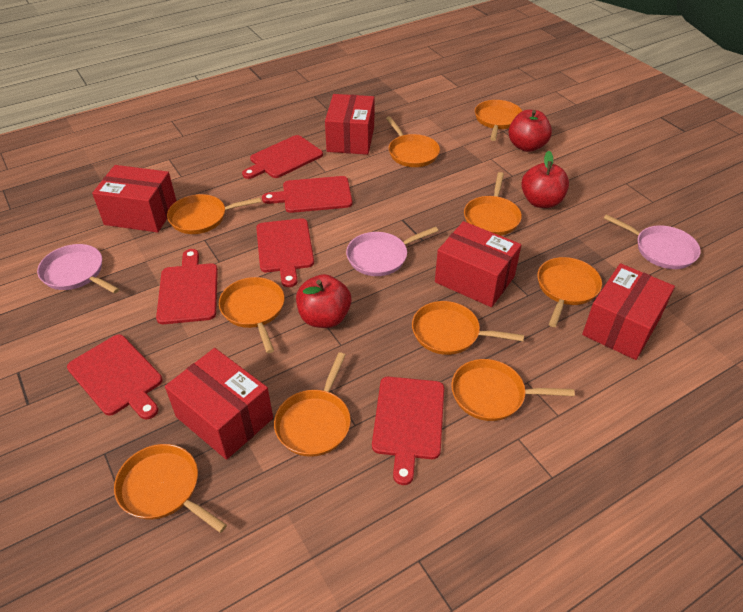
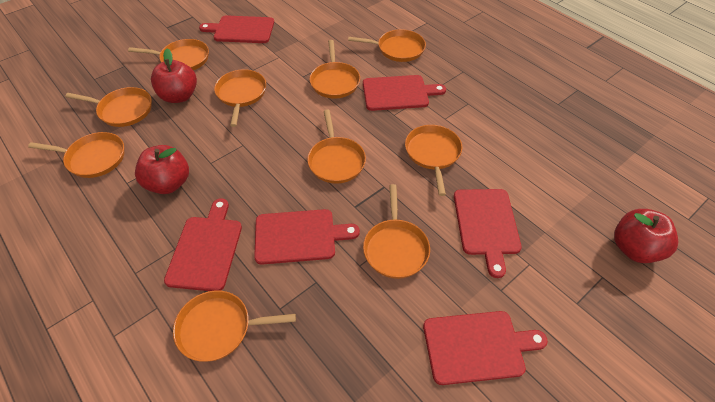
pink pan: 3 -> 0
red box: 5 -> 0

